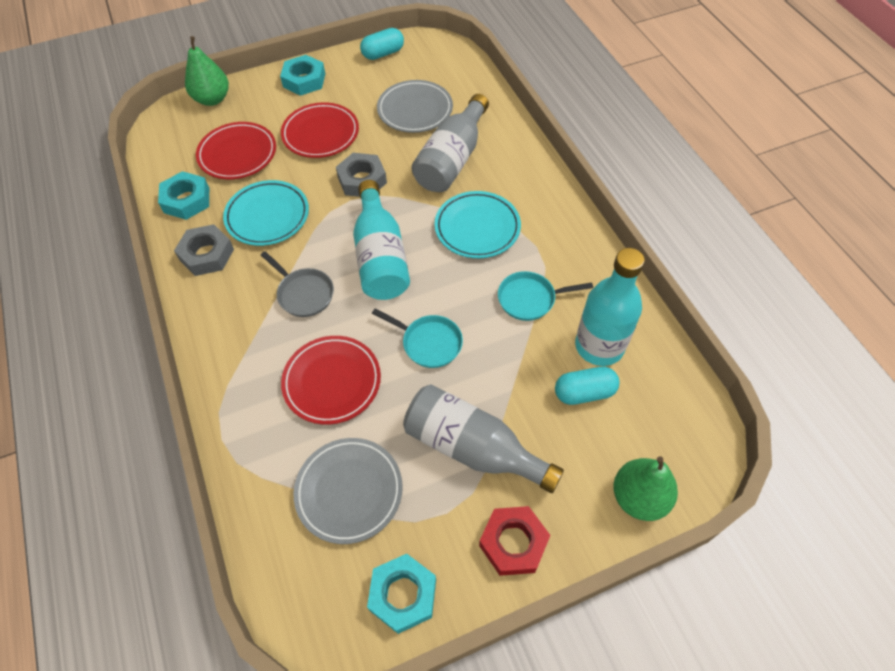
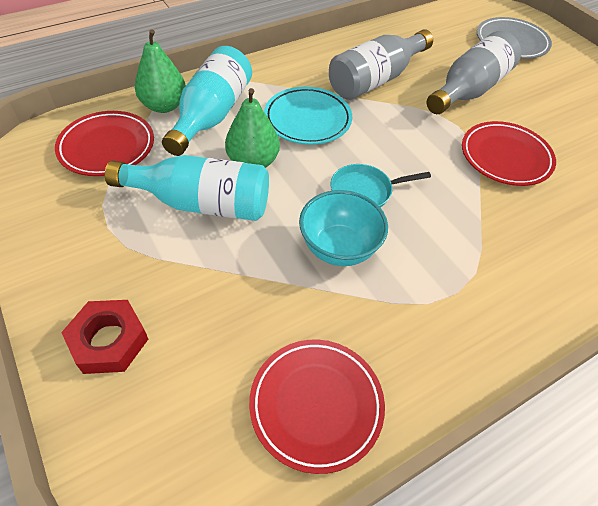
grey nut: 2 -> 0
grey pan: 1 -> 0
grey plate: 2 -> 1
turquoise bowl: 0 -> 1
turquoise capsule: 2 -> 0
turquoise nut: 3 -> 0
turquoise pan: 2 -> 1
turquoise plate: 2 -> 1

